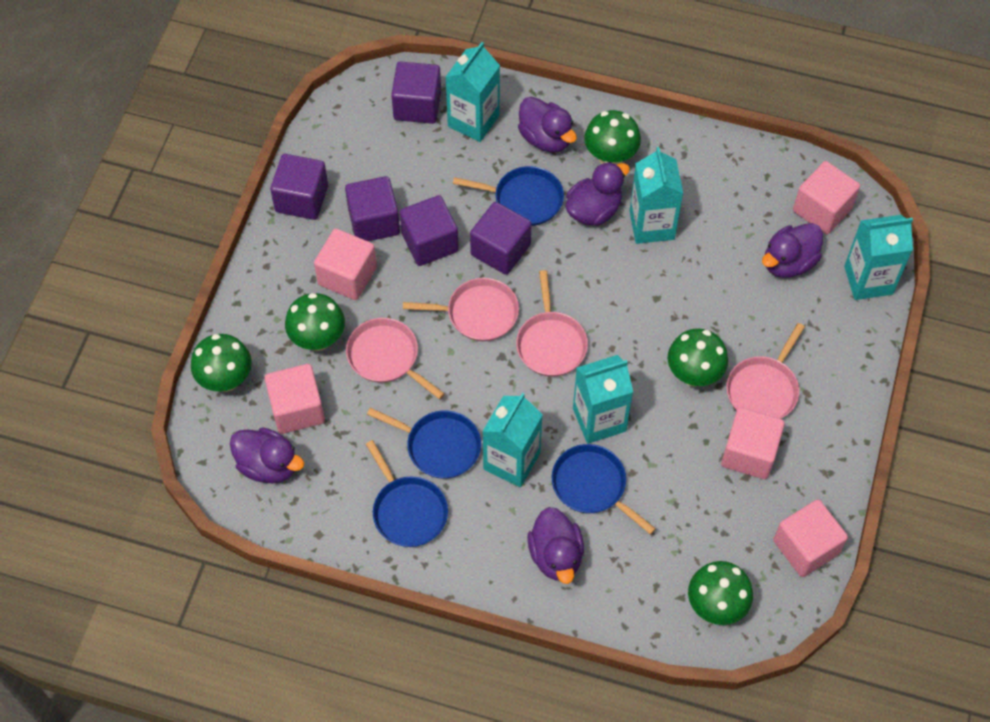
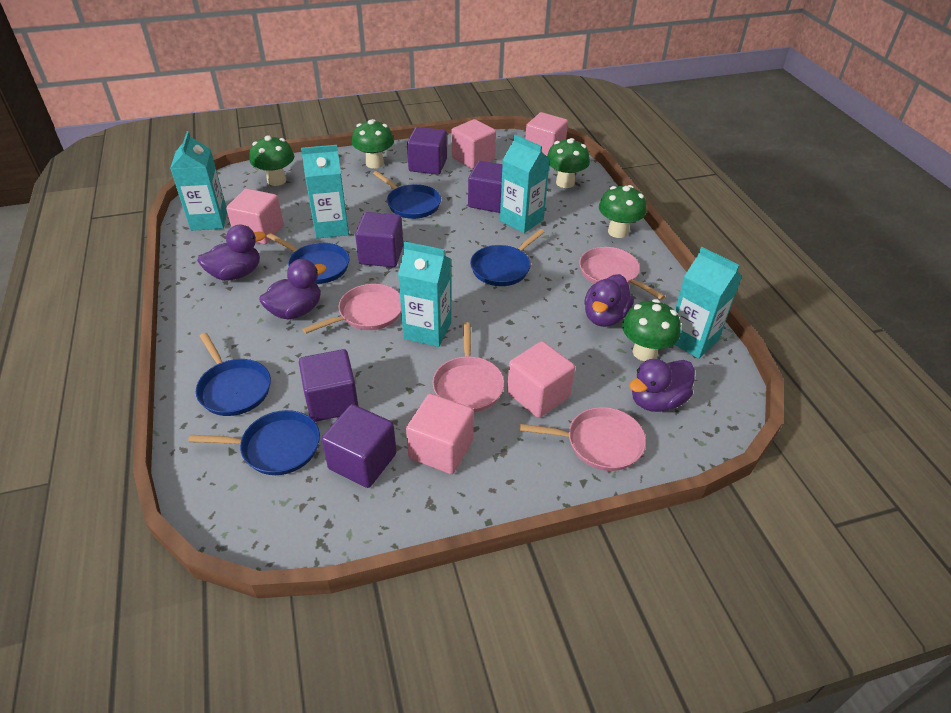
blue pan: 4 -> 5
purple duck: 5 -> 4

